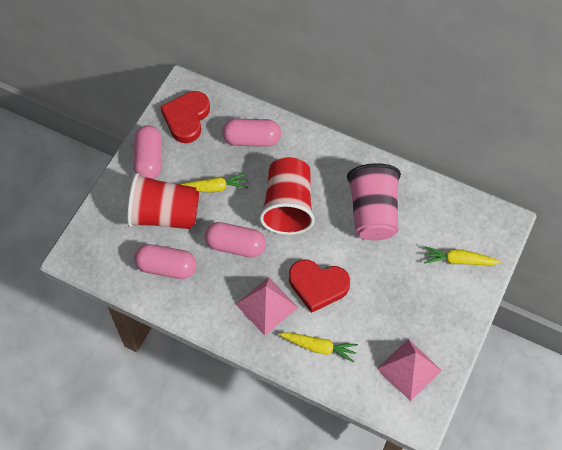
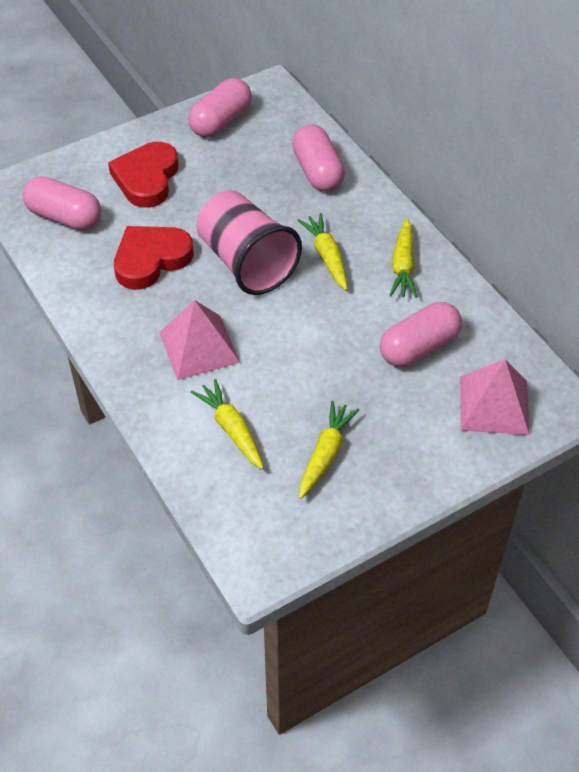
red cup: 2 -> 0
yellow carrot: 3 -> 4

